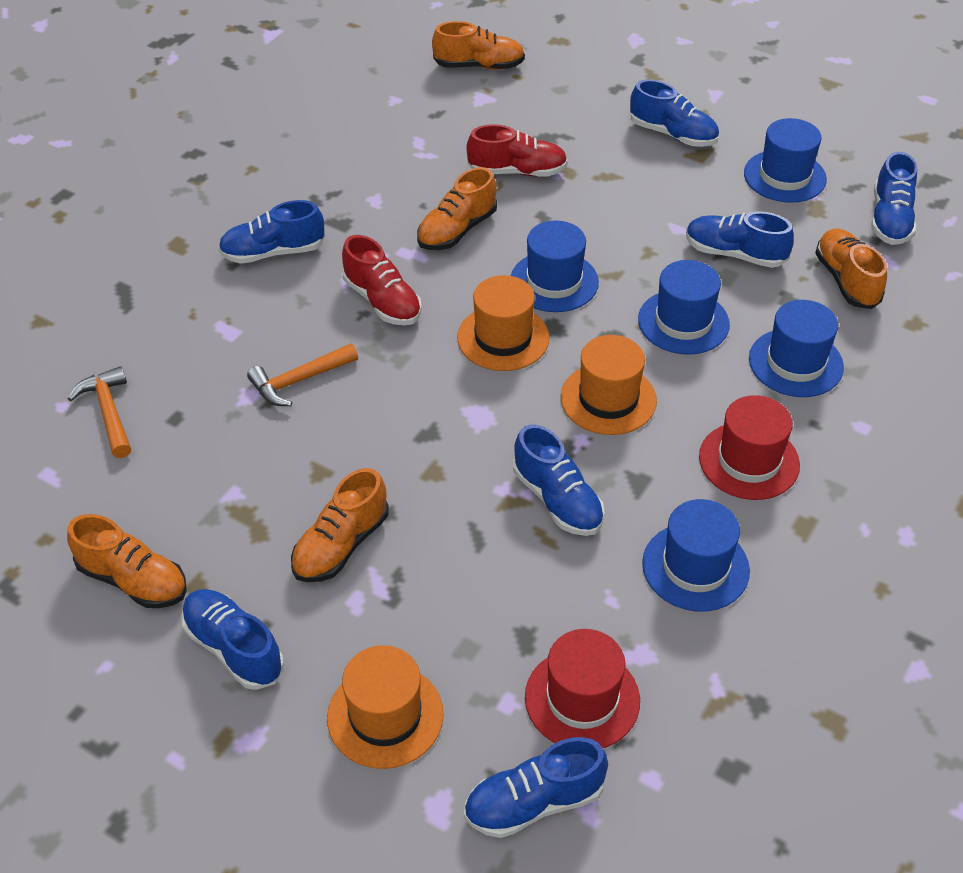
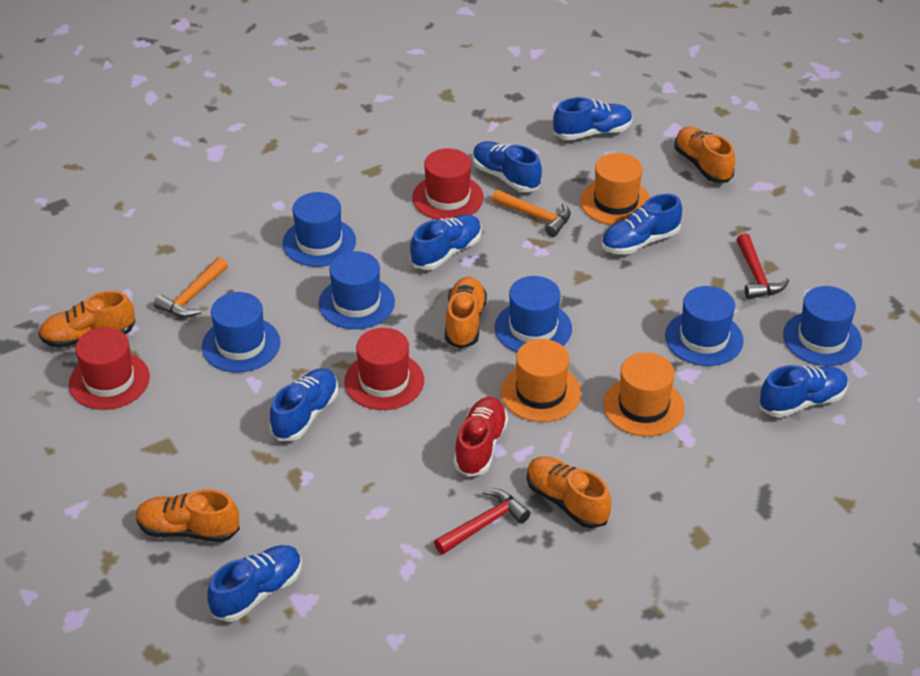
blue hat: 5 -> 6
red hammer: 0 -> 2
red hat: 2 -> 3
red shoe: 2 -> 1

